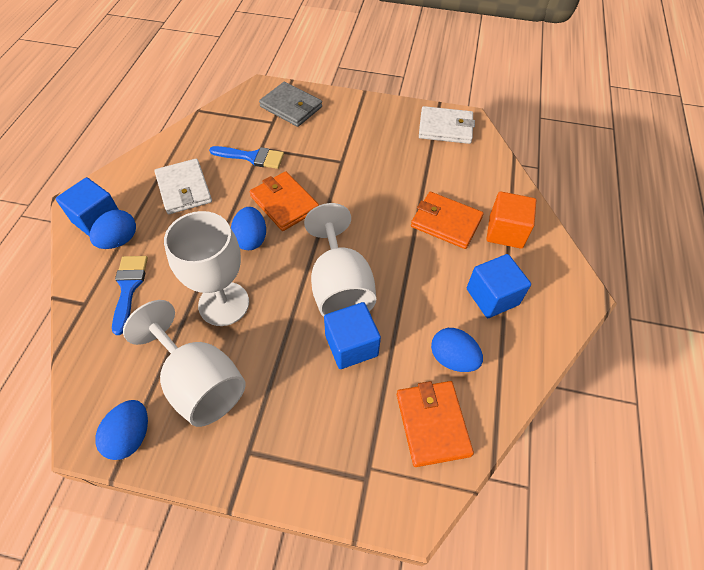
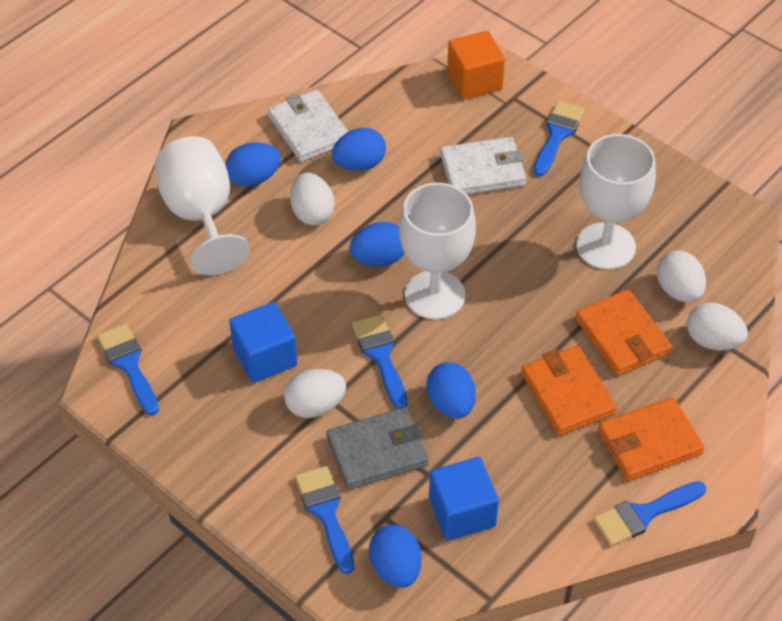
blue brush: 2 -> 5
blue cube: 3 -> 2
blue egg: 4 -> 5
white egg: 0 -> 4

